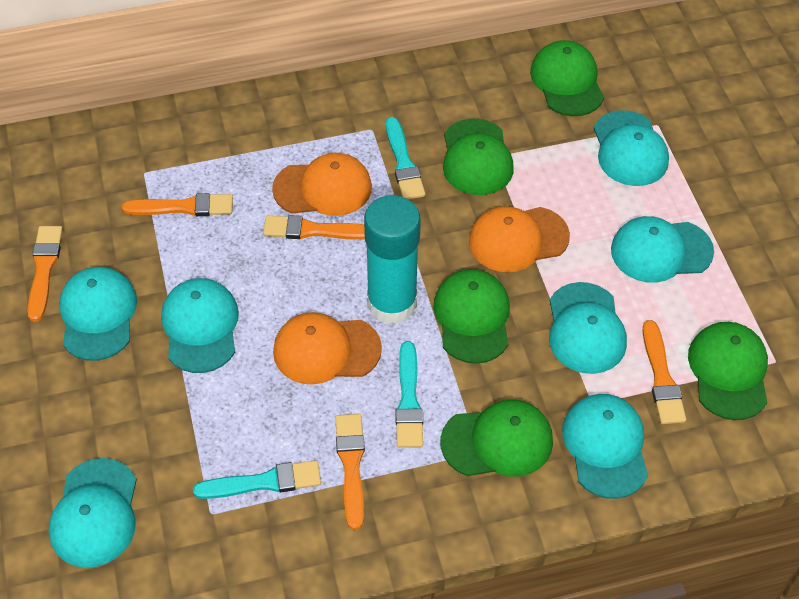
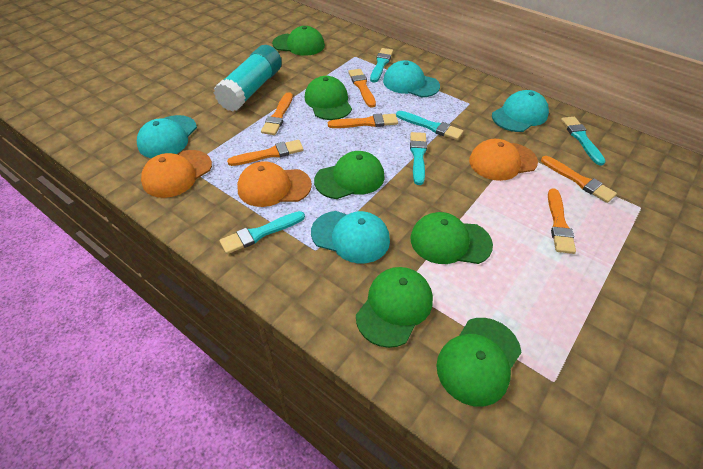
green cap: 5 -> 6
orange brush: 5 -> 6
turquoise brush: 3 -> 5
turquoise cap: 7 -> 4

